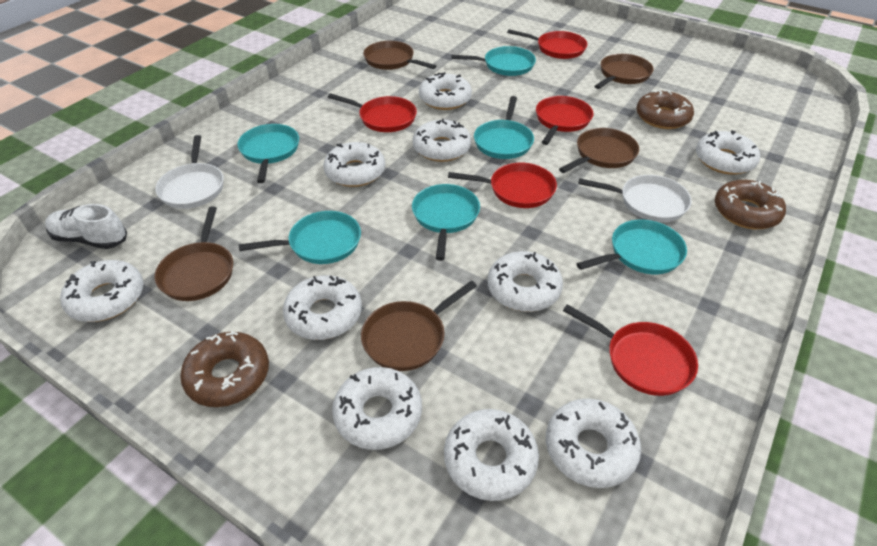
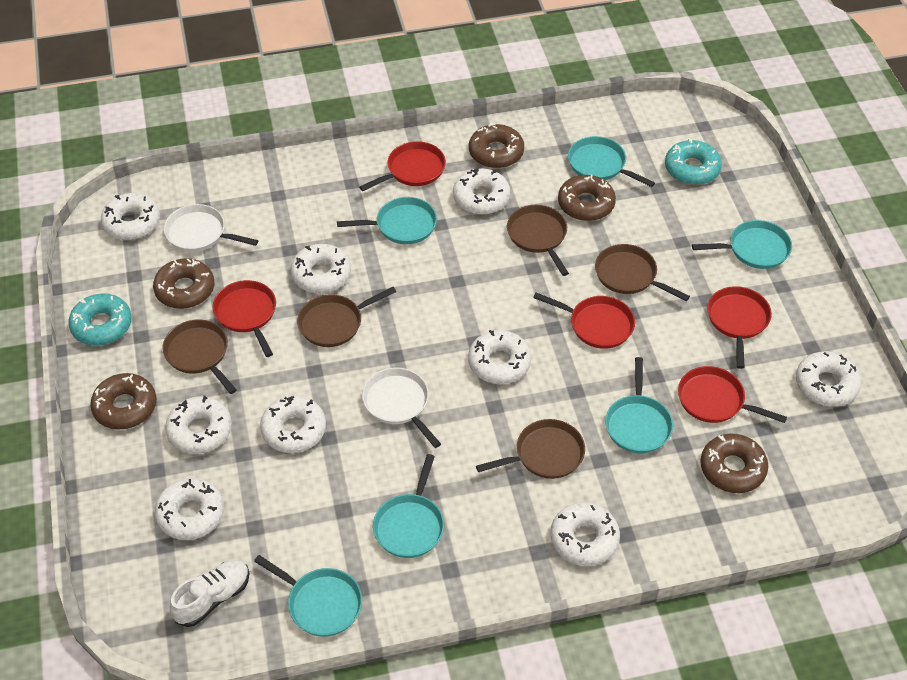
brown donut: 3 -> 5
turquoise donut: 0 -> 2
white donut: 10 -> 9

